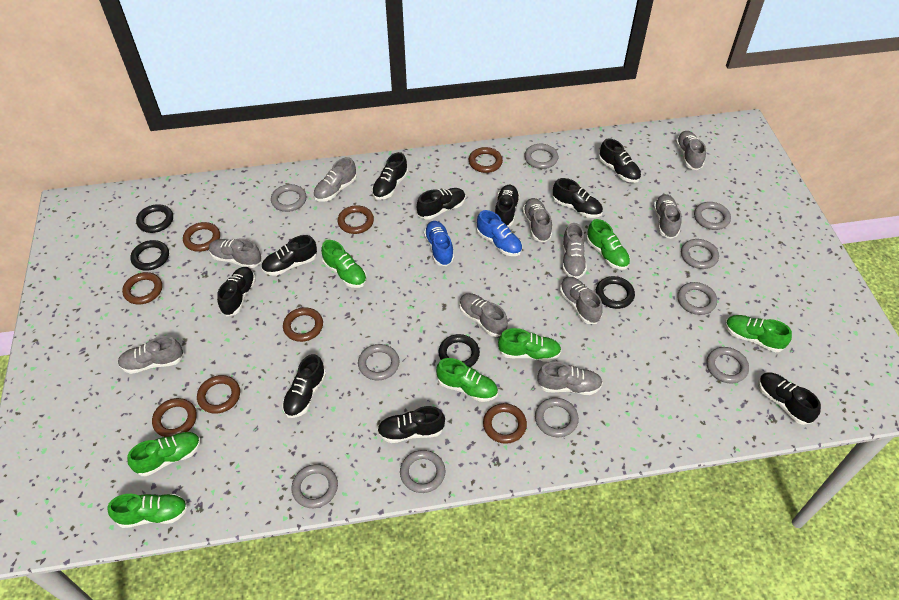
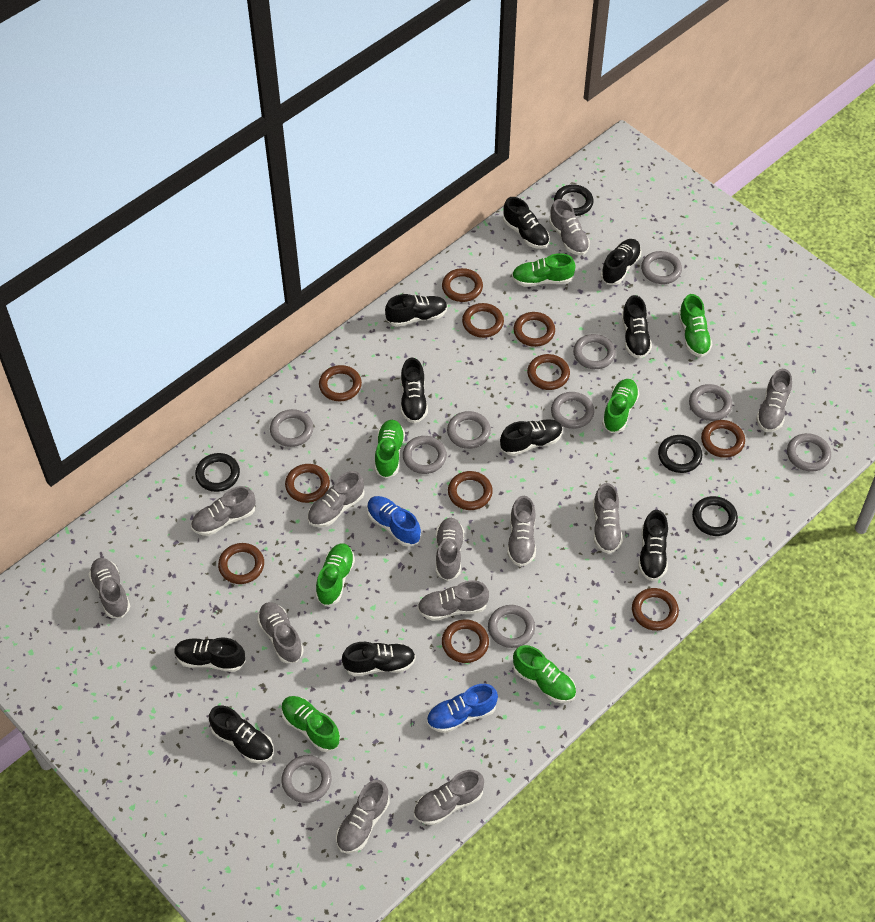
brown ring: 8 -> 11
grey shoe: 10 -> 12

